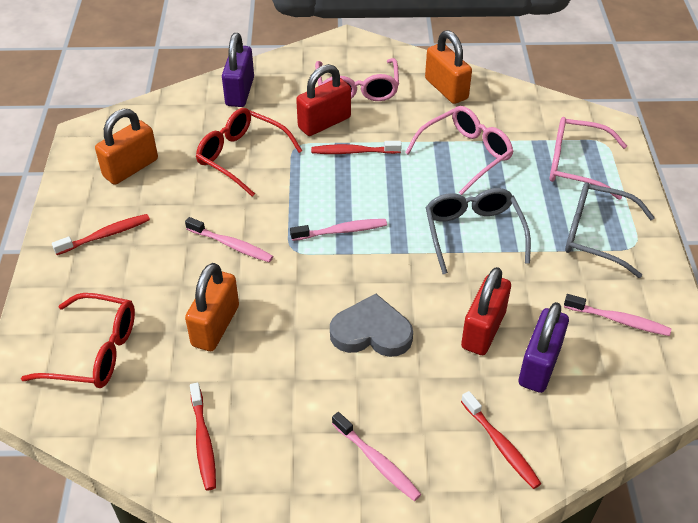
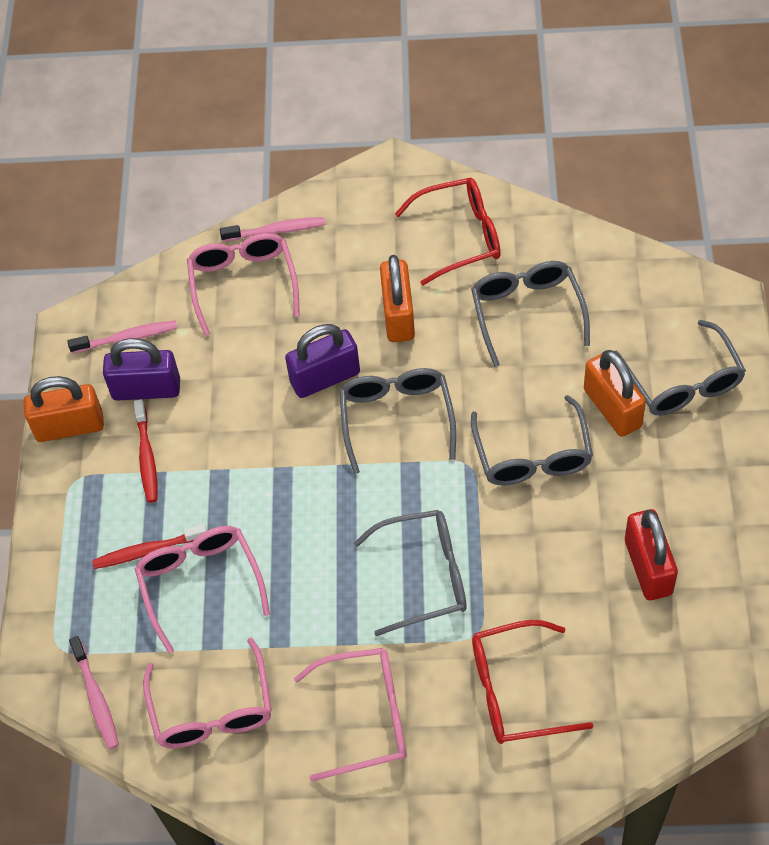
grey glasses: 2 -> 5
grey heart: 1 -> 0
pink glasses: 3 -> 4
pink toothbrush: 4 -> 3
red padlock: 2 -> 1
red toothbrush: 4 -> 2

